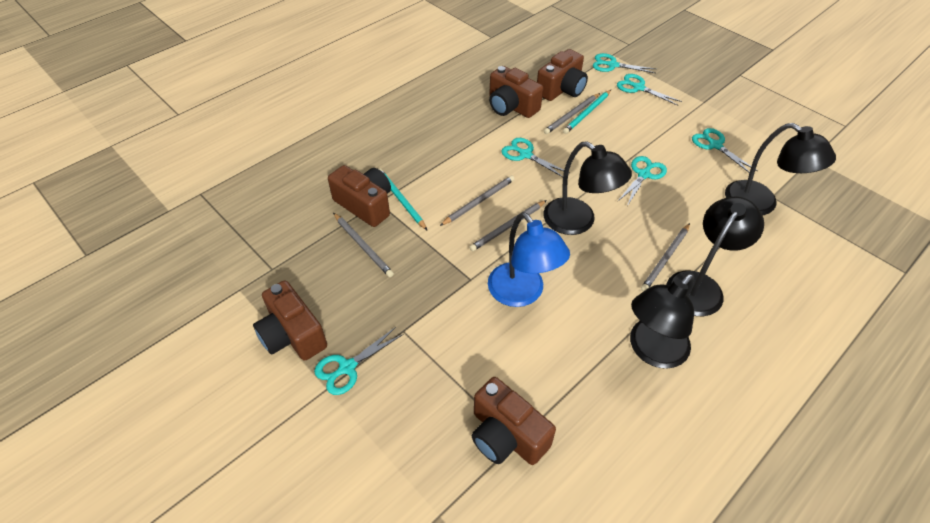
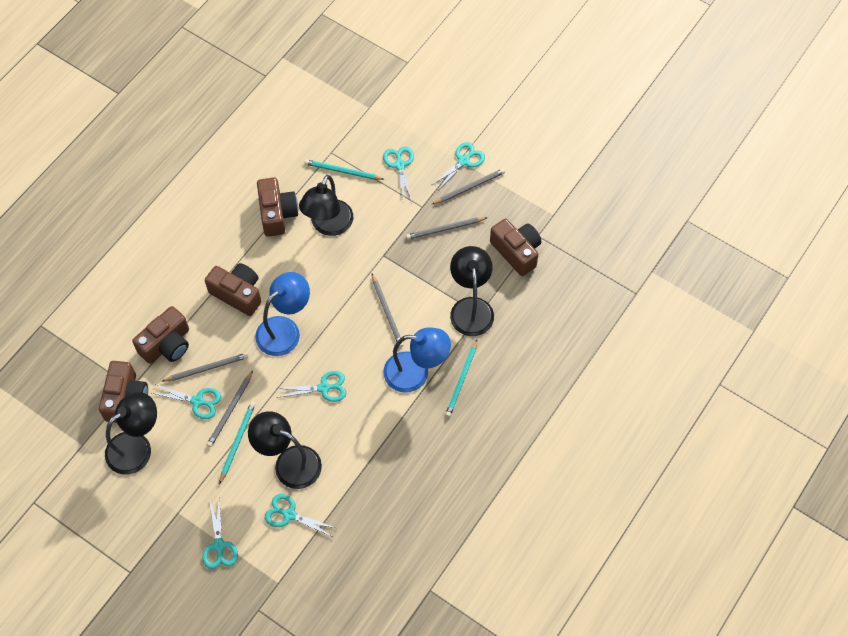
blue lamp: 1 -> 2
turquoise pencil: 2 -> 3

